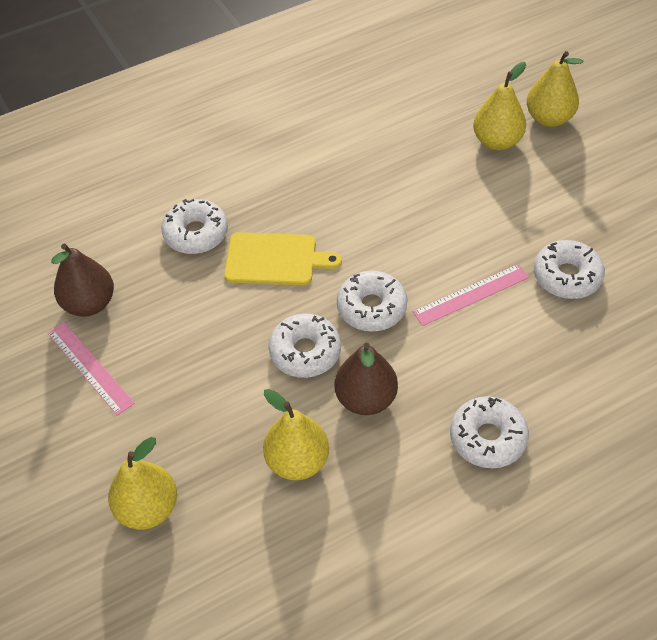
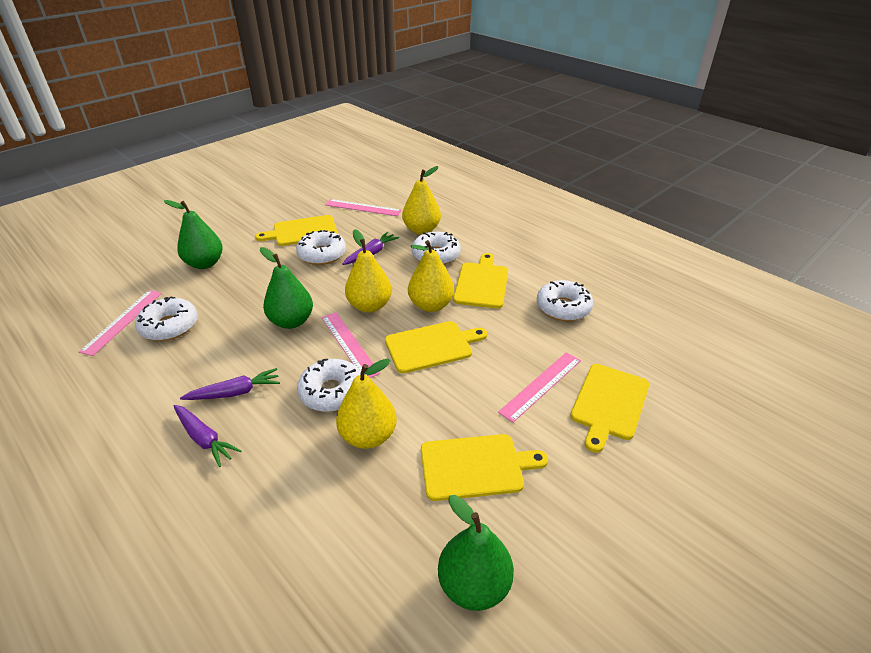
brown pear: 2 -> 0
green pear: 0 -> 3
pink ruler: 2 -> 4
purple carrot: 0 -> 3
yellow cutting board: 1 -> 5

